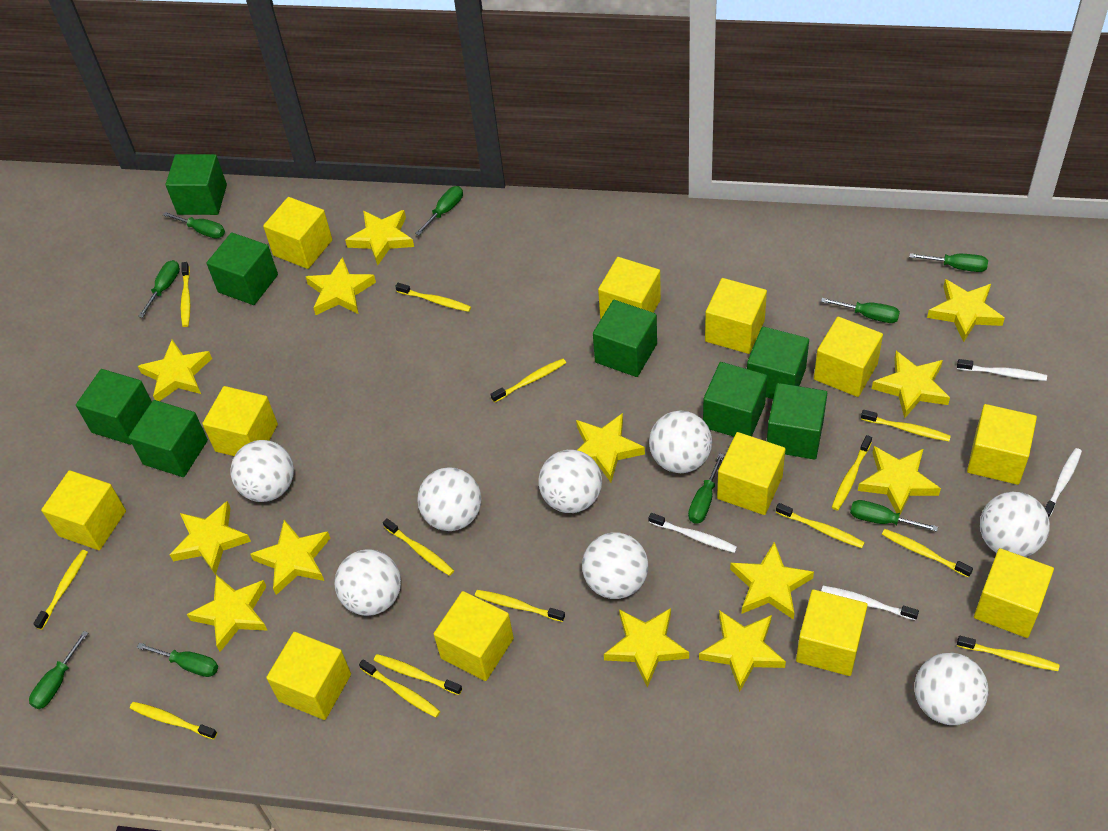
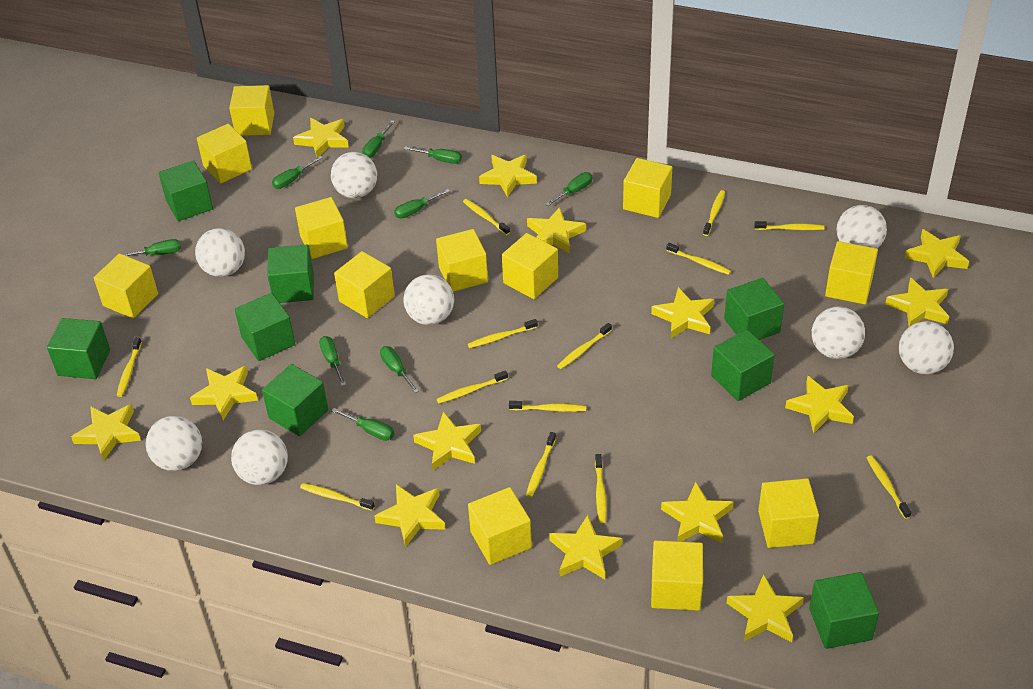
white toothbrush: 4 -> 0
yellow star: 13 -> 14
yellow toothbrush: 14 -> 13

